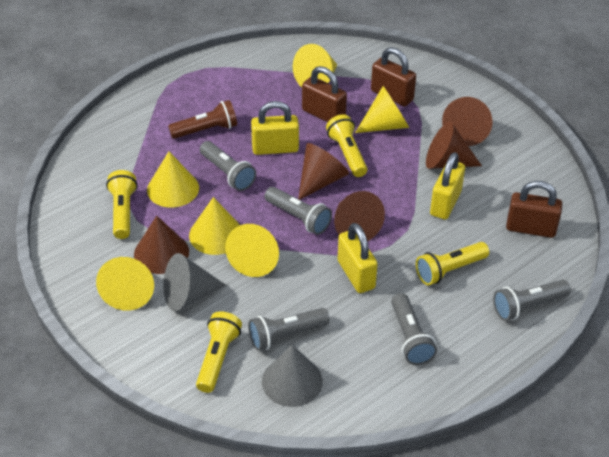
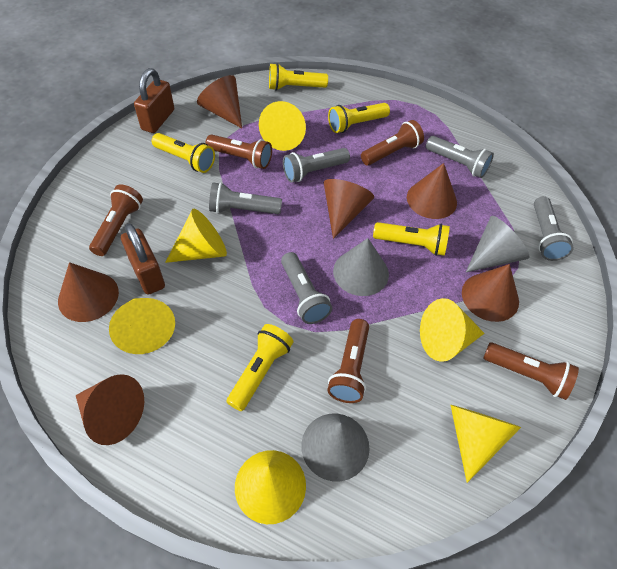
brown cone: 5 -> 6
brown flashlight: 1 -> 5
brown padlock: 3 -> 2
grey cone: 2 -> 3
yellow flashlight: 4 -> 5
yellow padlock: 3 -> 0

